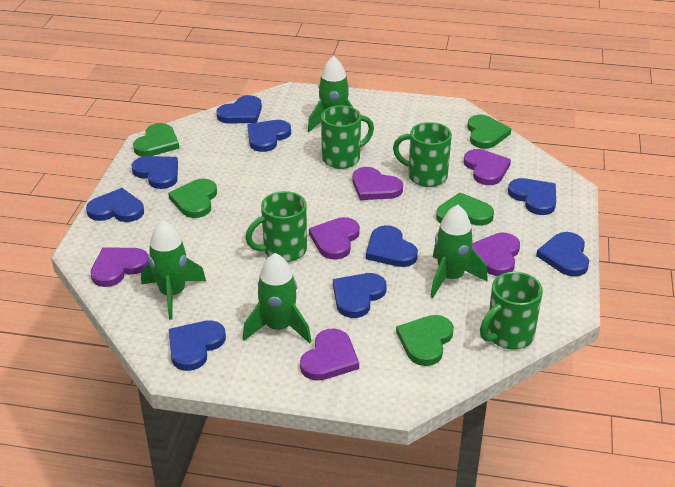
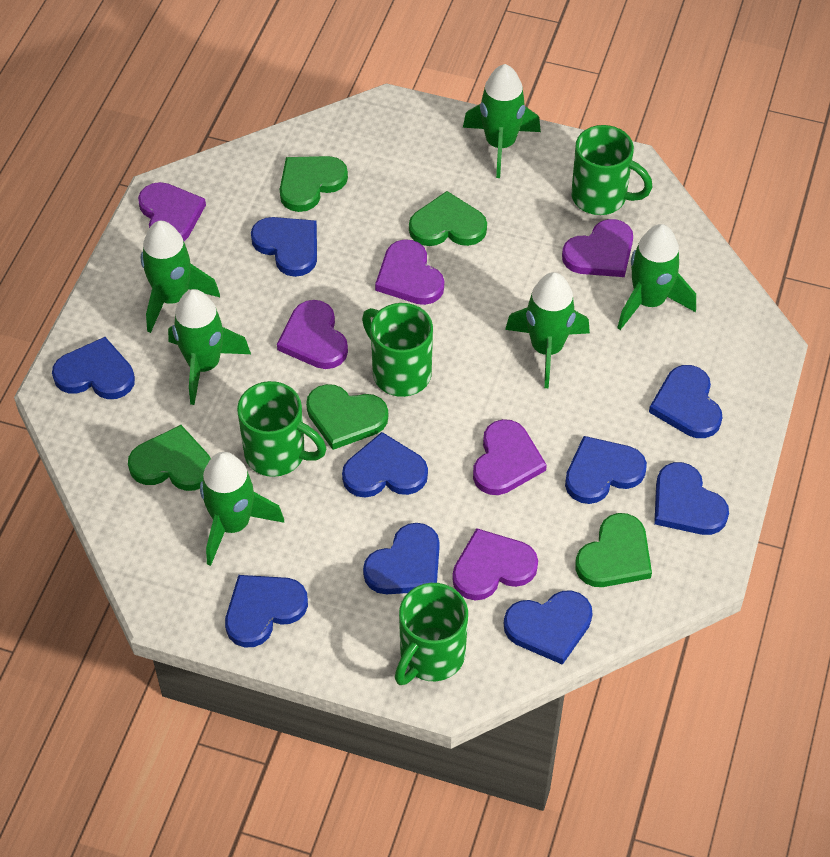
green rocket: 4 -> 6

